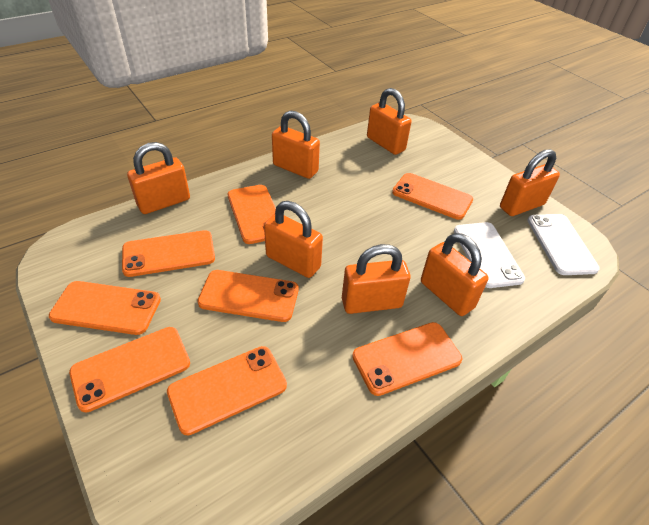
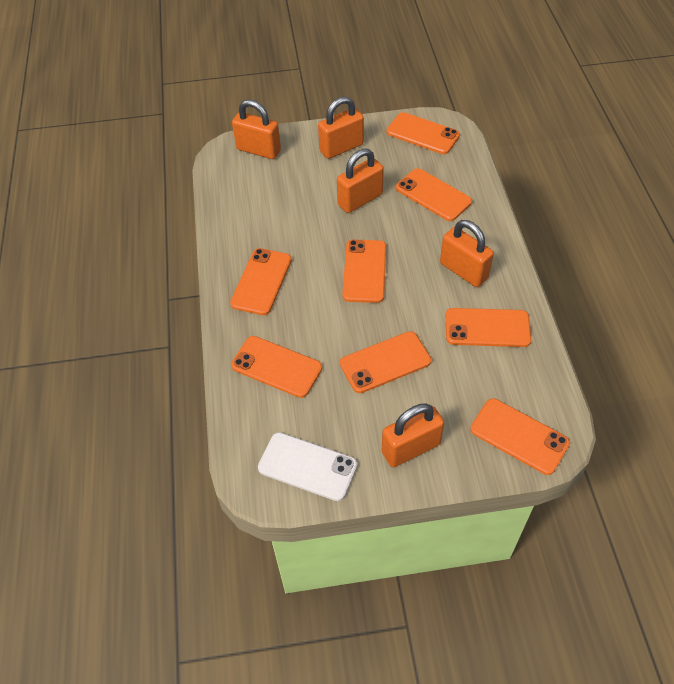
orange padlock: 7 -> 5
white phone: 2 -> 1

